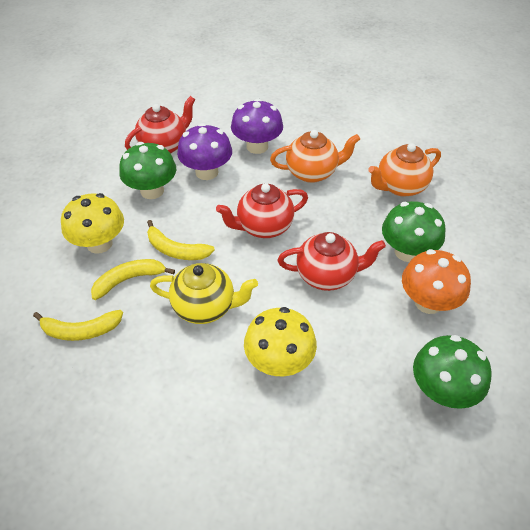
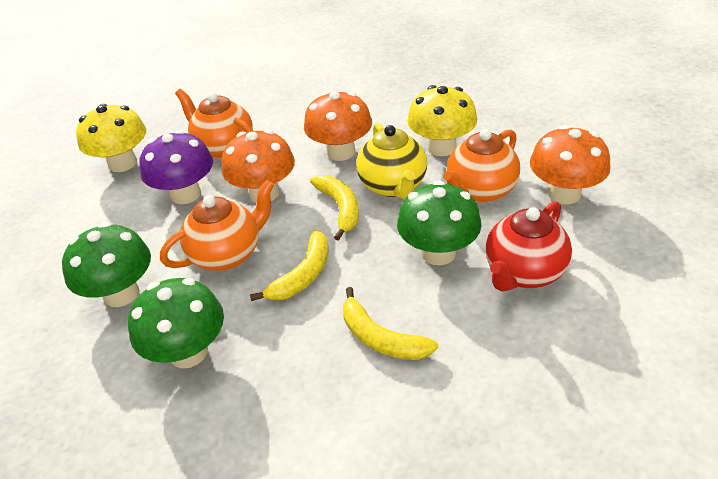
orange mushroom: 1 -> 3
orange teapot: 2 -> 3
purple mushroom: 2 -> 1
red teapot: 3 -> 1

